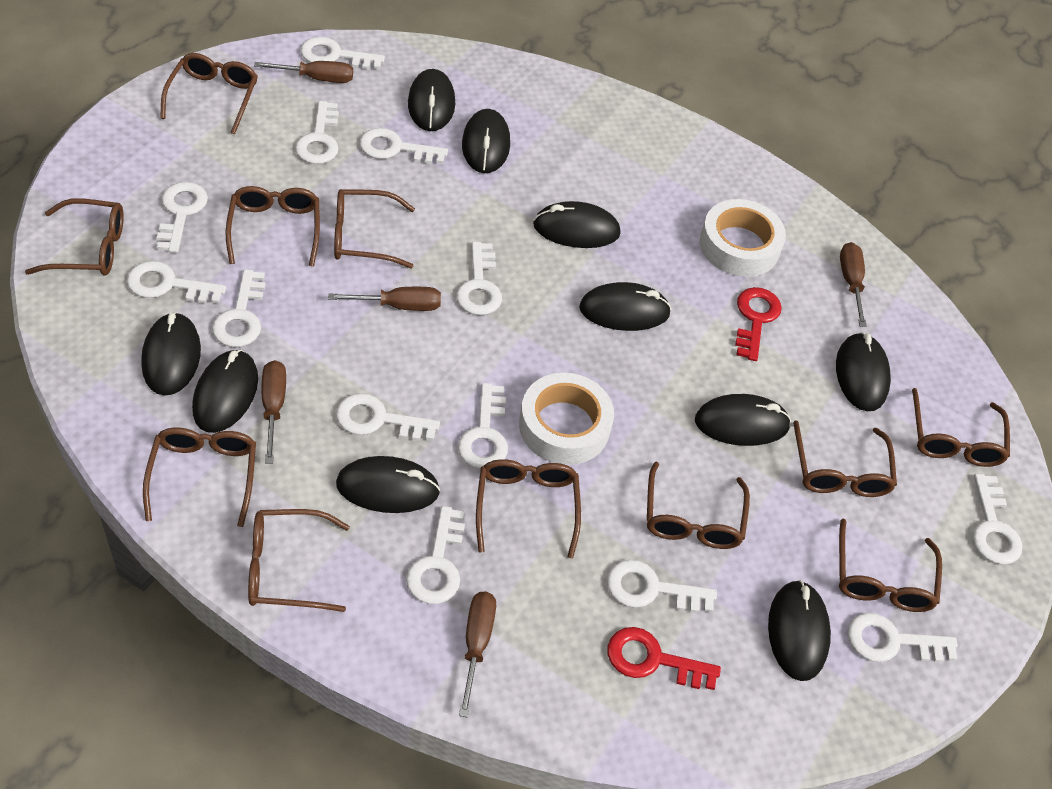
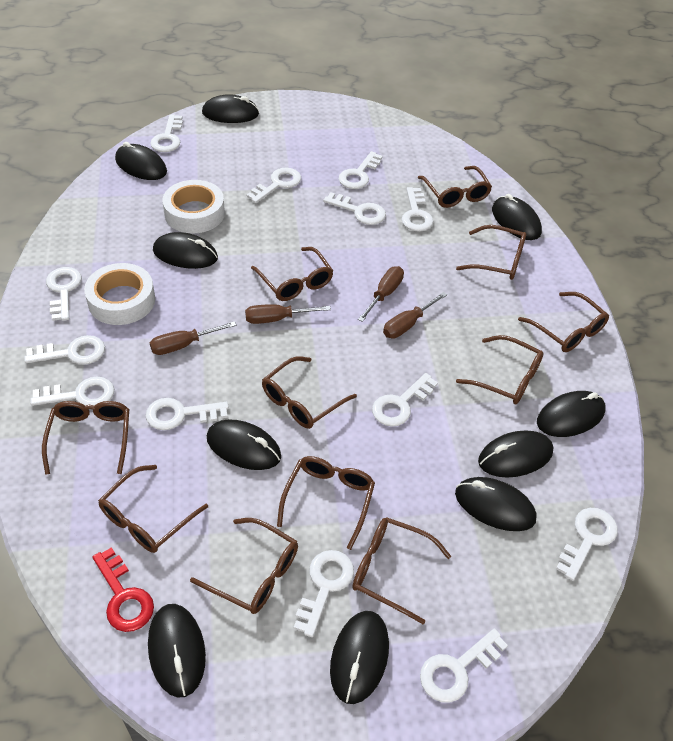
brown screwdriver: 5 -> 4
red key: 2 -> 1

